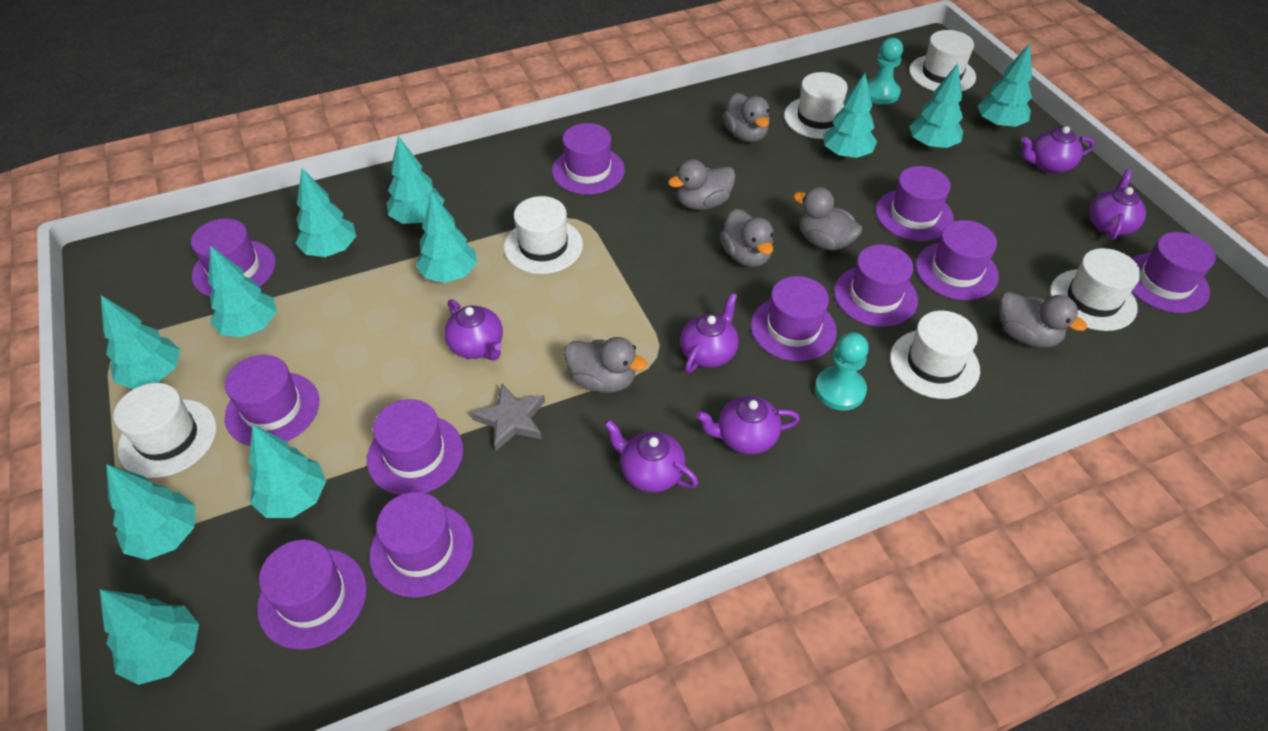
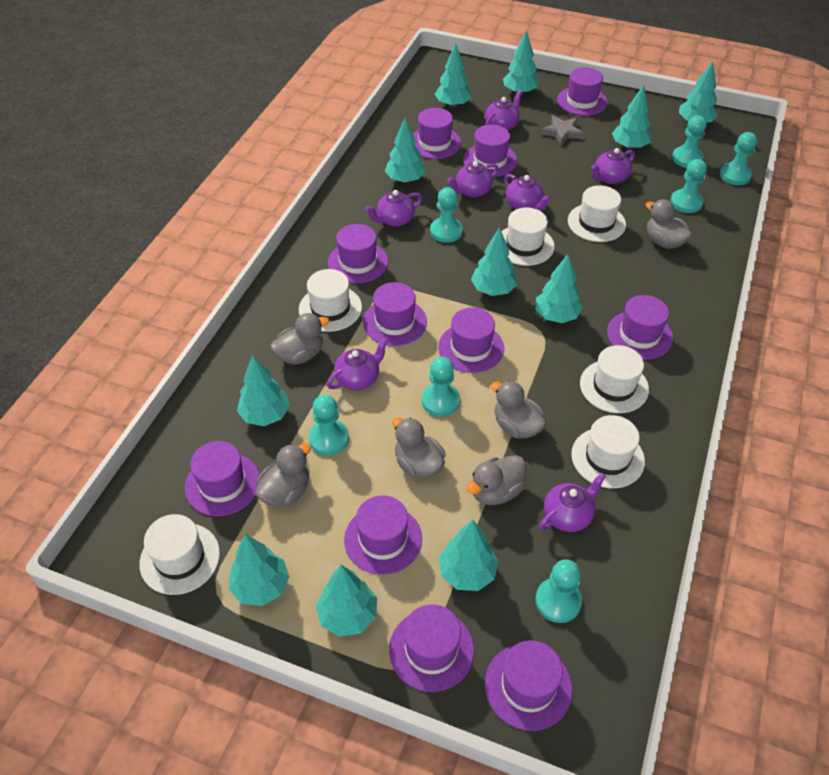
purple teapot: 6 -> 7
turquoise pawn: 2 -> 7

